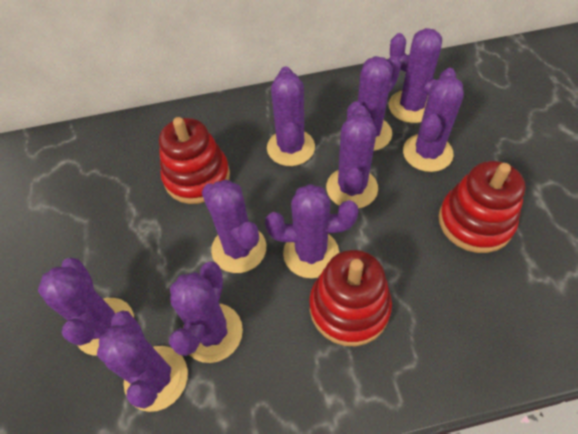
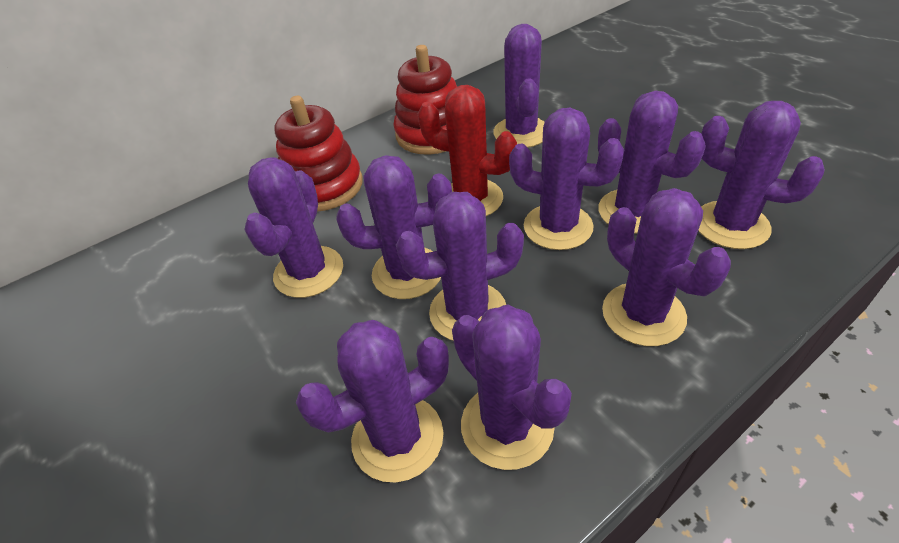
red cactus: 0 -> 1
red stacking toy: 3 -> 2

